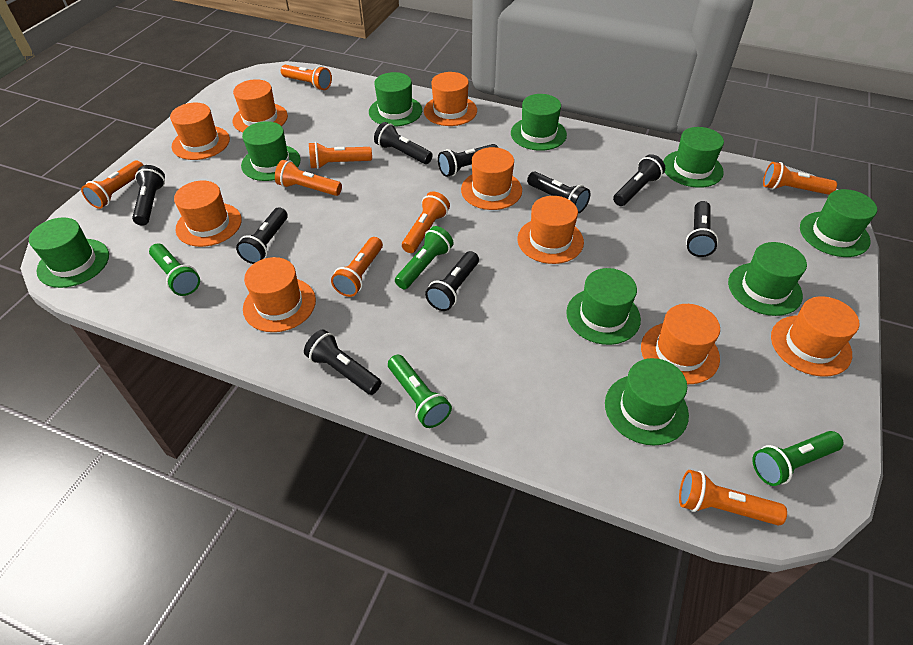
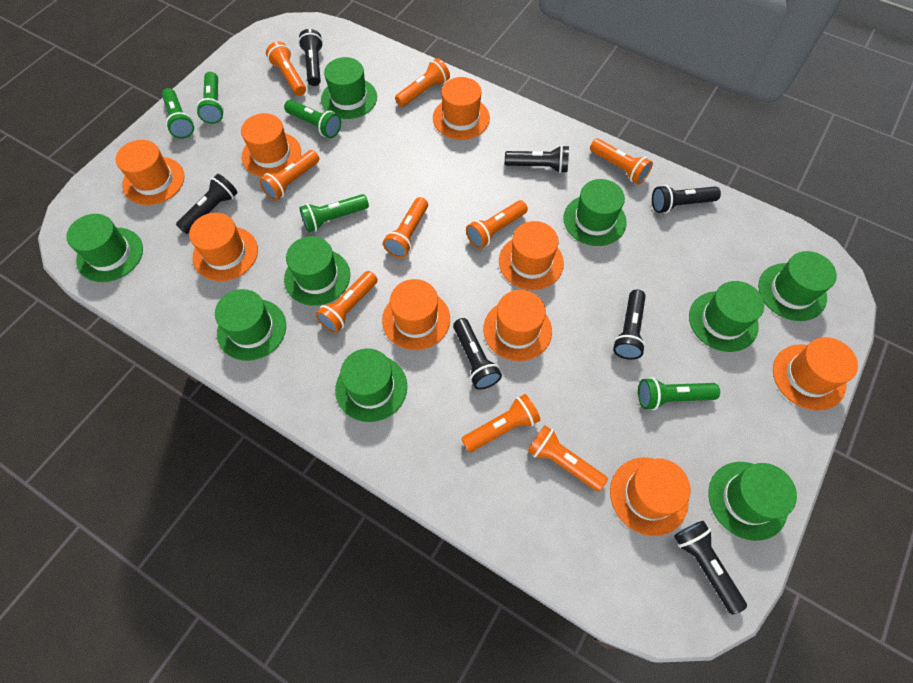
black flashlight: 9 -> 7
green flashlight: 4 -> 5
orange flashlight: 8 -> 9

